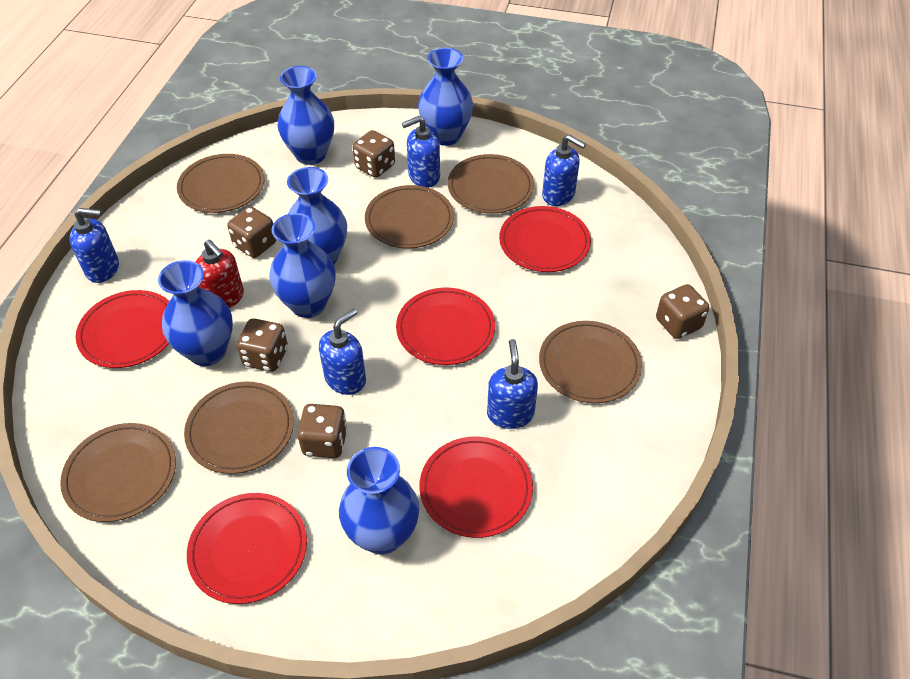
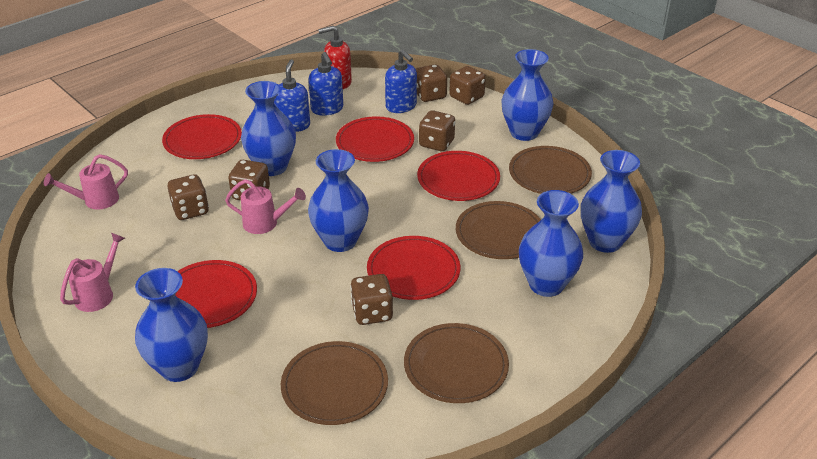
blue soap dispenser: 5 -> 3
brown dice: 5 -> 6
brown plate: 6 -> 4
pink watering can: 0 -> 3

